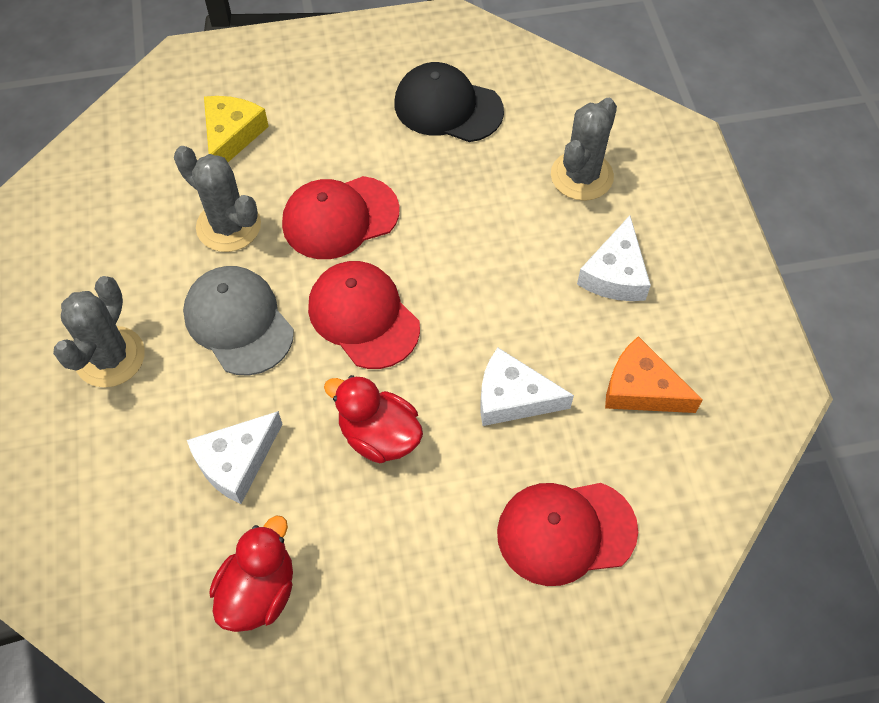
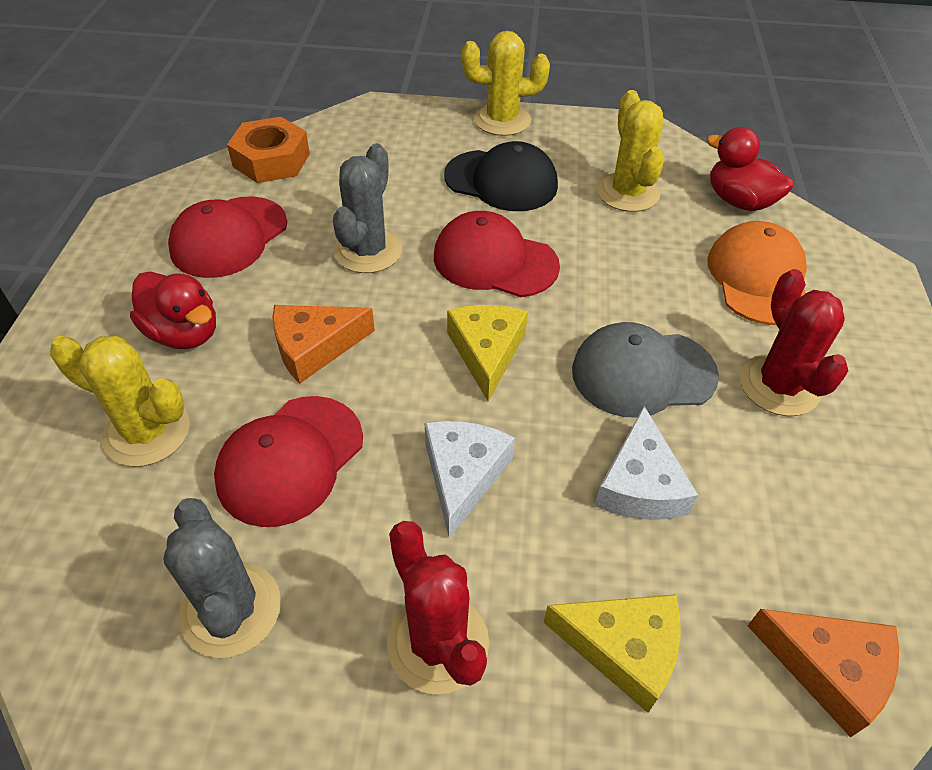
grey cactus: 3 -> 2
orange cap: 0 -> 1
orange cheese: 1 -> 2
orange nut: 0 -> 1
red cactus: 0 -> 2
white cheese: 3 -> 2
yellow cactus: 0 -> 3
yellow cheese: 1 -> 2

